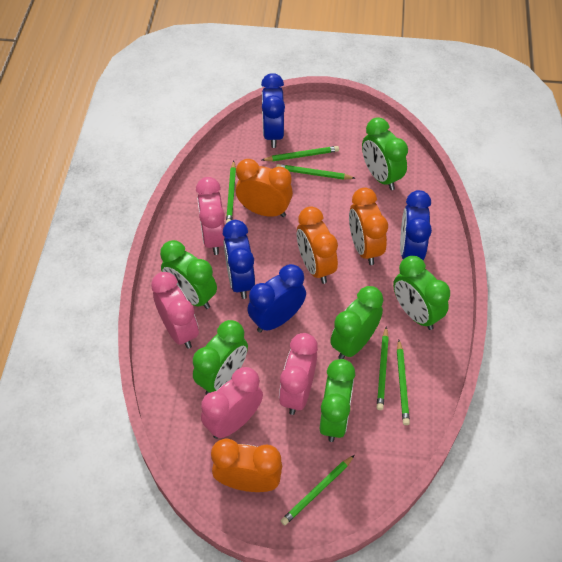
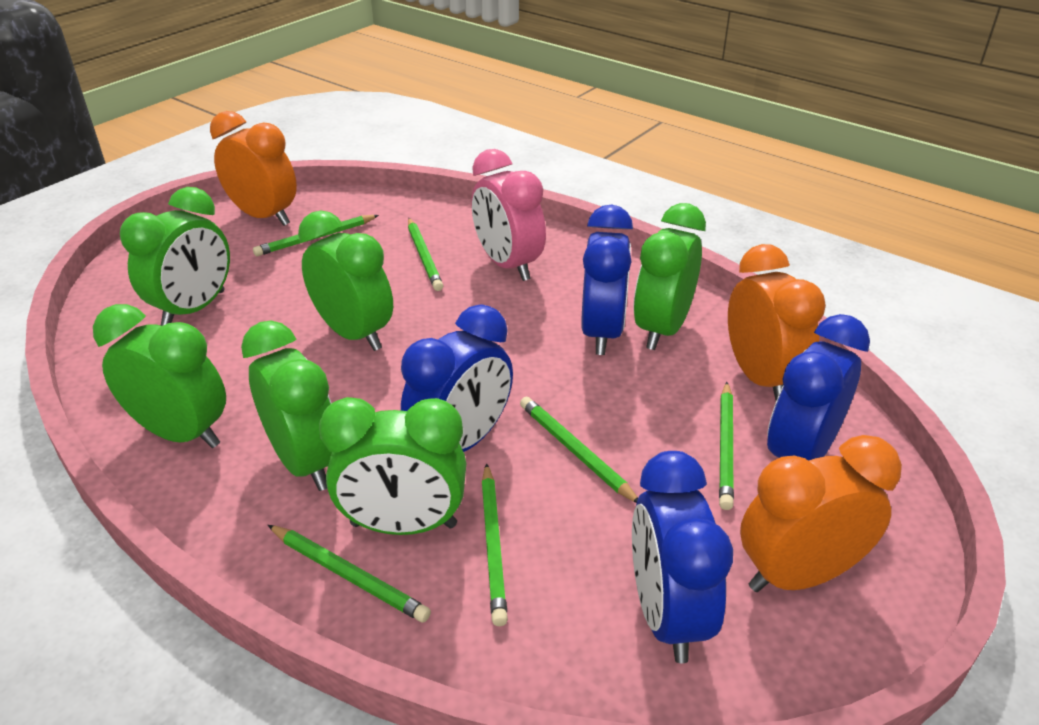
orange clock: 4 -> 3
pink clock: 4 -> 1

